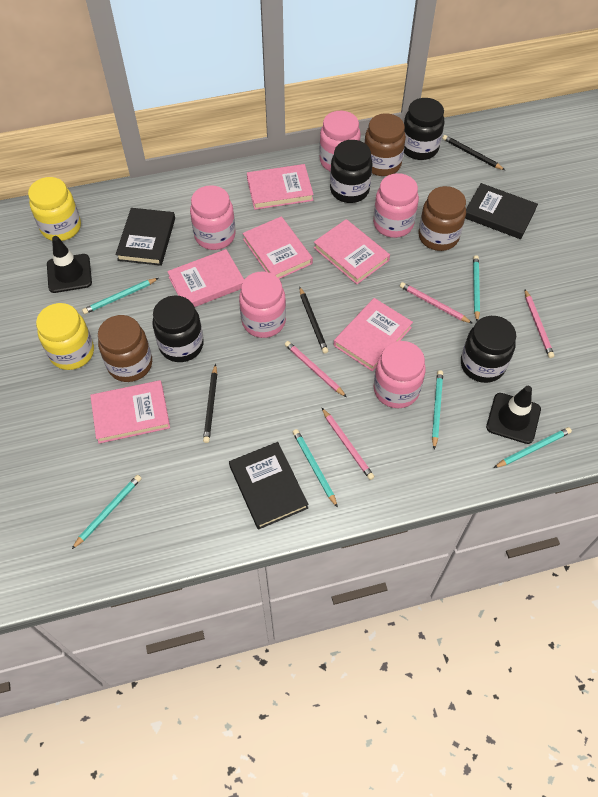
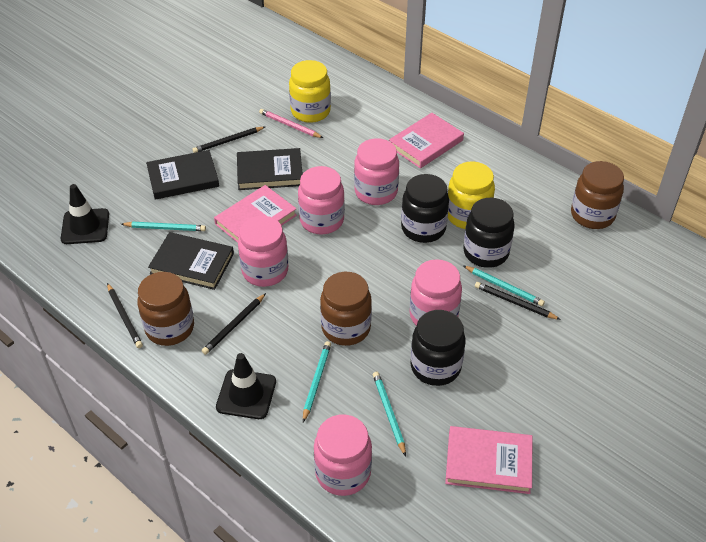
black jar: 4 -> 3
black pencil: 3 -> 4
pink book: 6 -> 3
pink pencil: 4 -> 1
turquoise pencil: 6 -> 4

